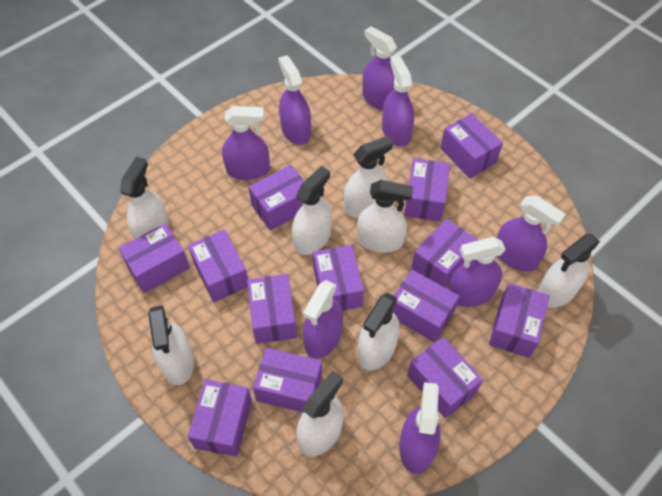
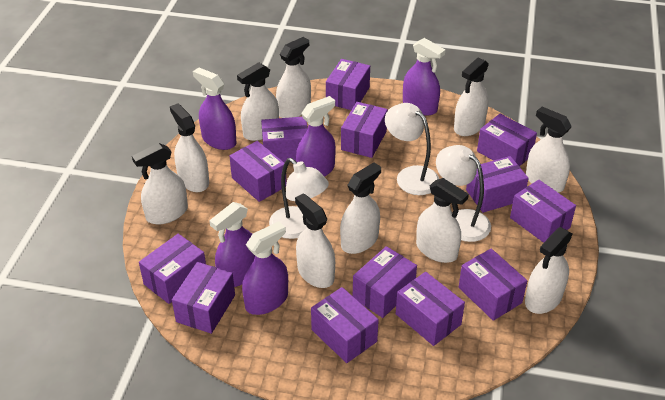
purple spray bottle: 8 -> 5
white lamp: 0 -> 3
white spray bottle: 8 -> 10

